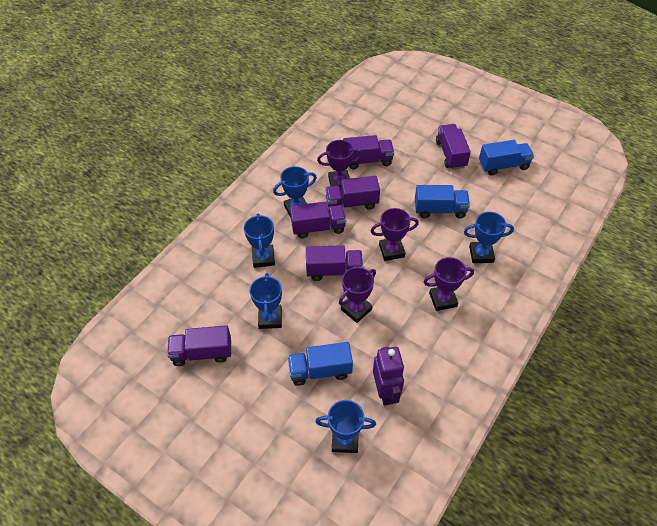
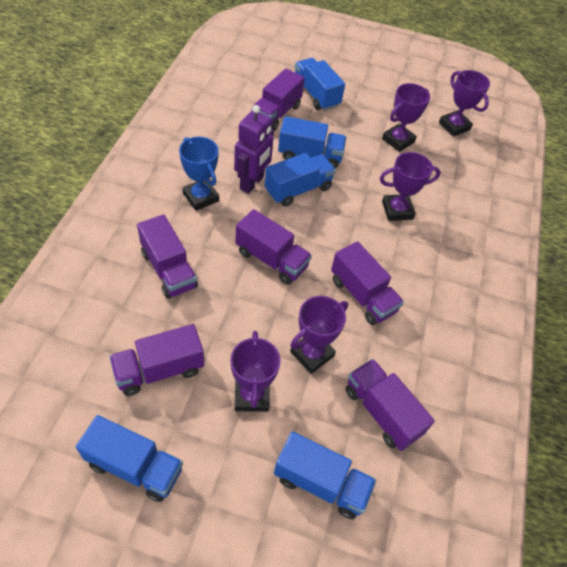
blue trophy: 5 -> 1
blue truck: 3 -> 5
purple trophy: 4 -> 5

